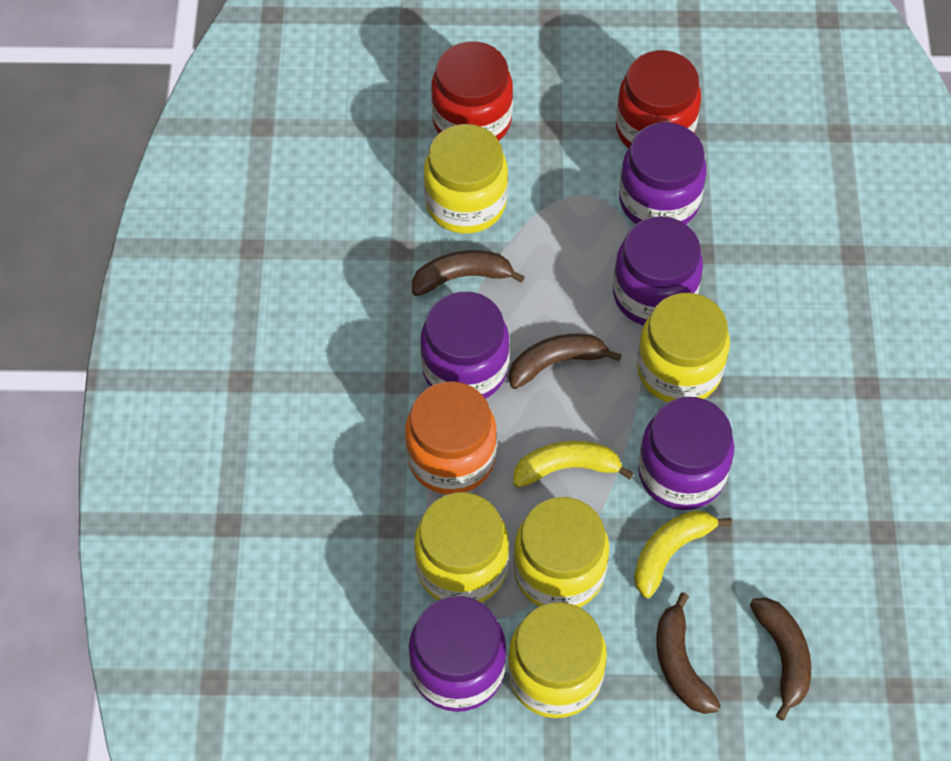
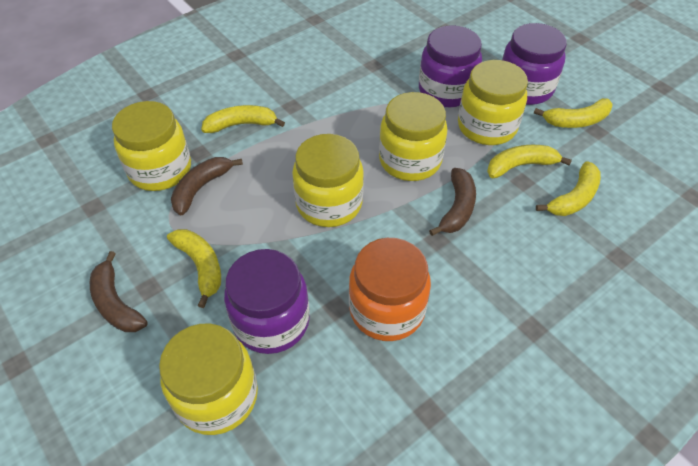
brown banana: 4 -> 3
purple jar: 5 -> 3
red jar: 2 -> 0
yellow banana: 2 -> 5

